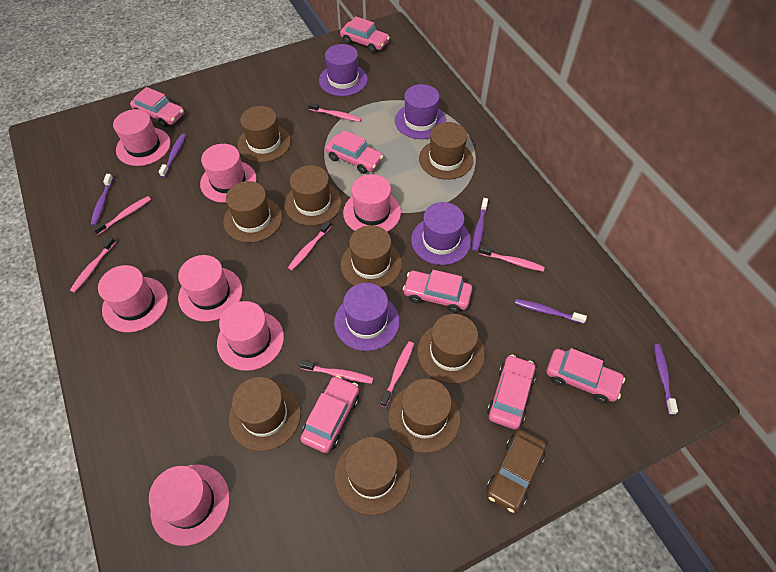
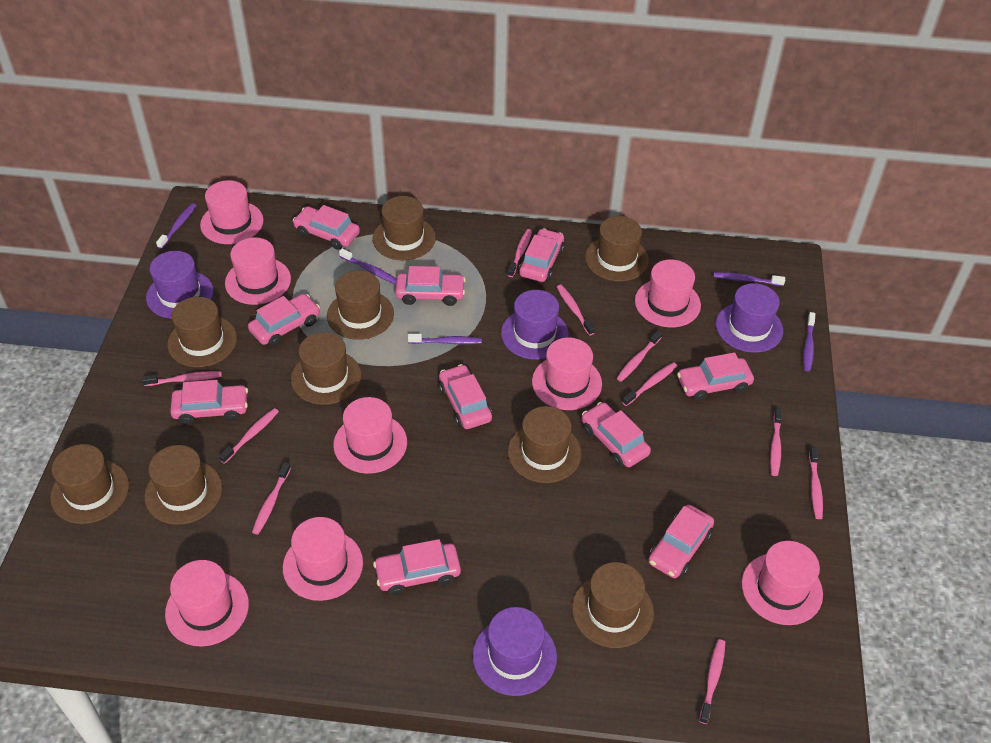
brown car: 1 -> 0
pink car: 7 -> 10
pink hat: 7 -> 8
pink toothbrush: 7 -> 10

